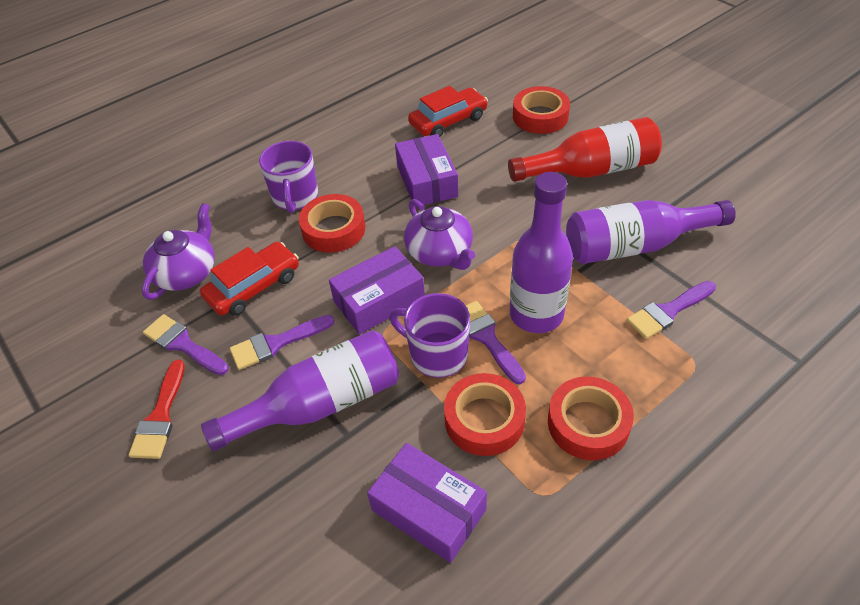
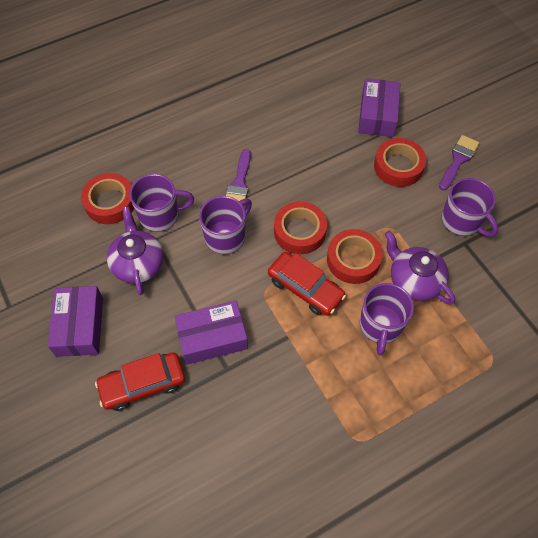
purple bottle: 3 -> 0
purple brush: 4 -> 2
purple mug: 2 -> 4
red bottle: 1 -> 0
red brush: 1 -> 0

